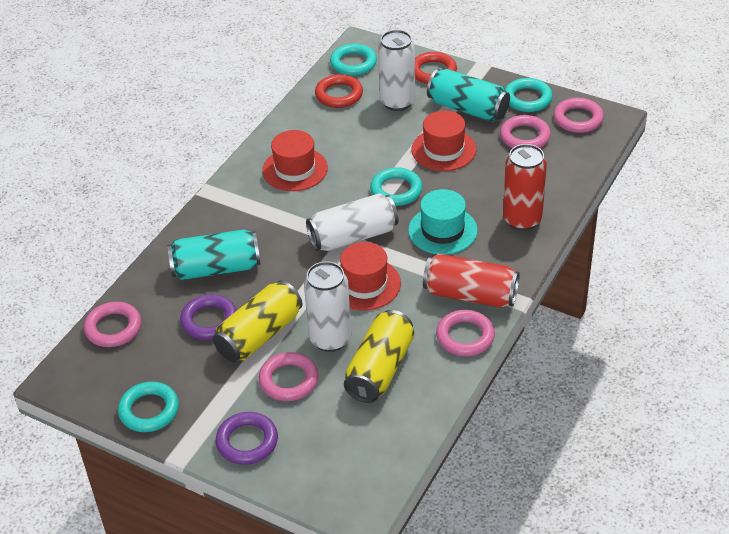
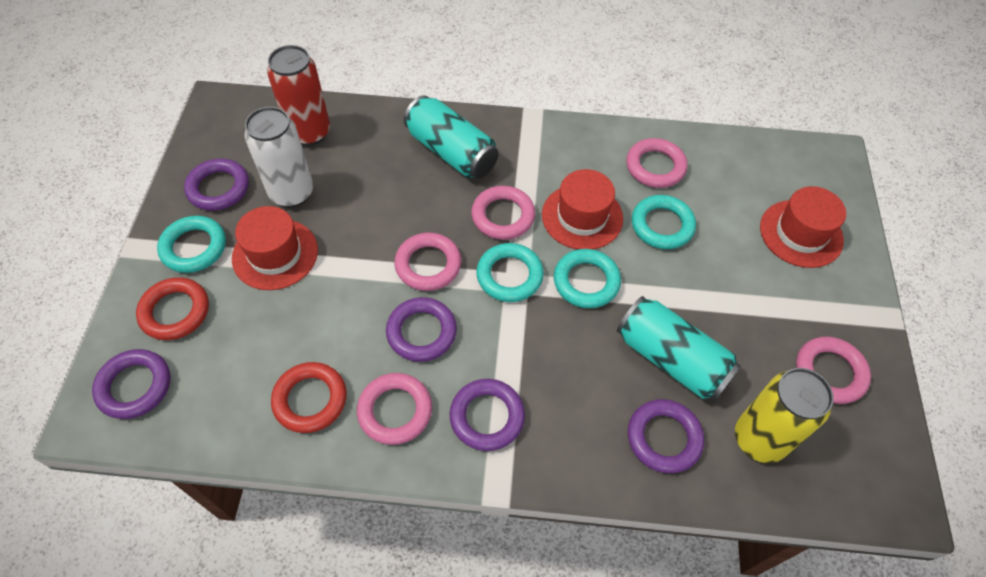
purple ring: 2 -> 5
red can: 2 -> 1
turquoise hat: 1 -> 0
white can: 3 -> 1
yellow can: 2 -> 1

